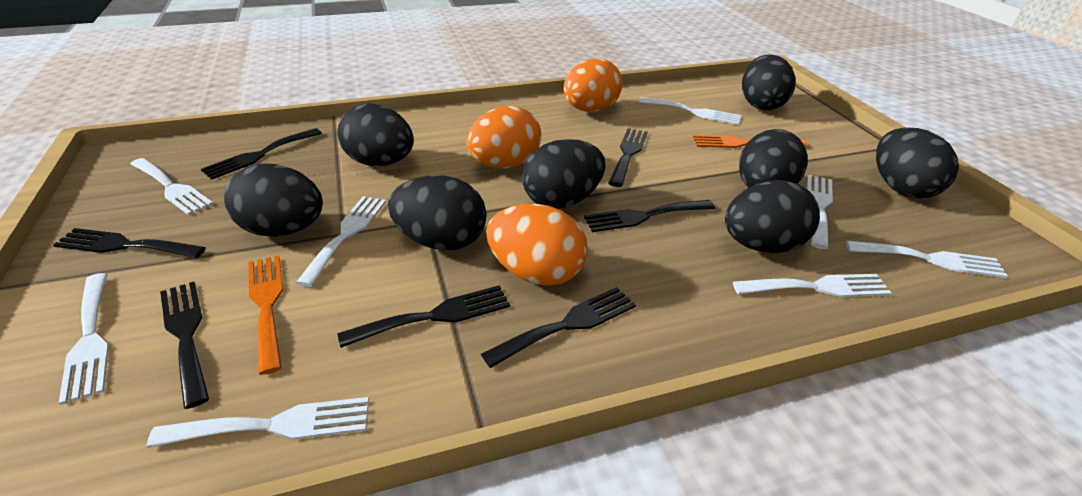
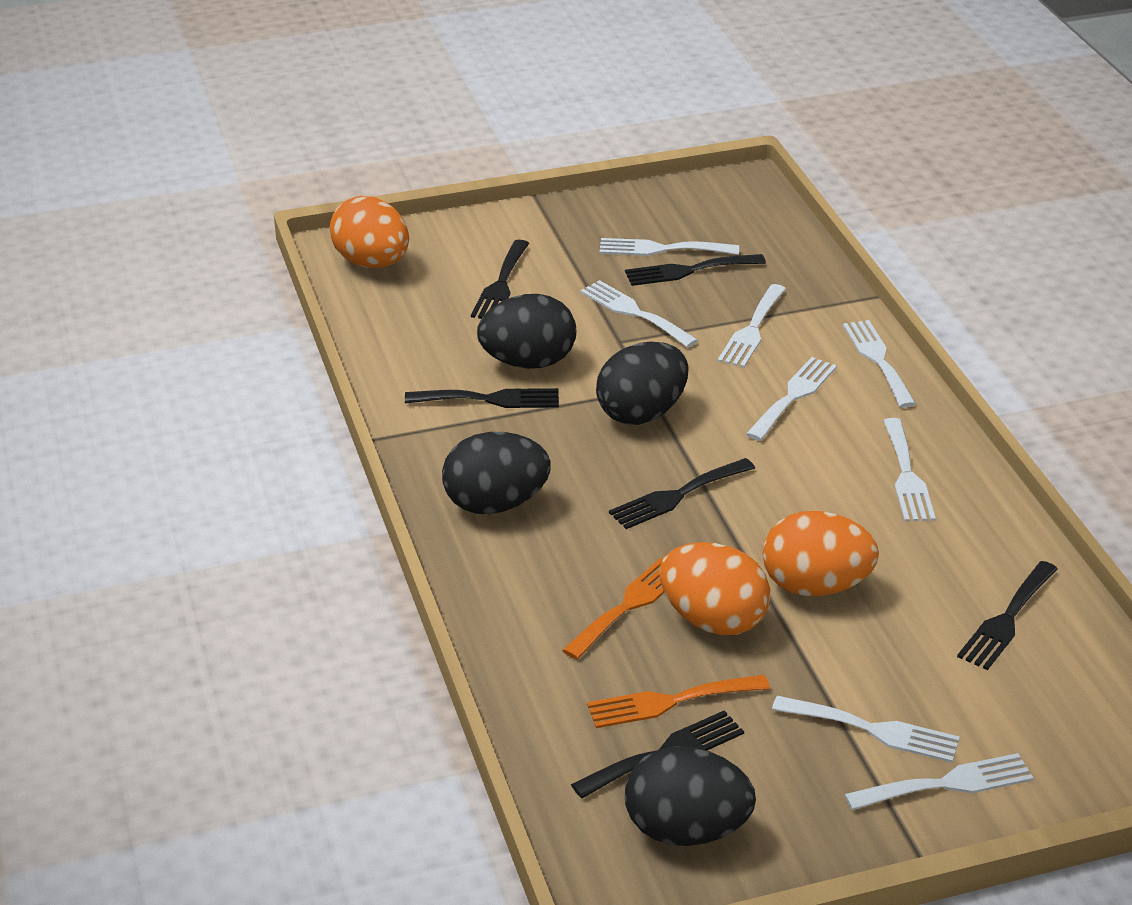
black egg: 8 -> 4
black fork: 7 -> 6

